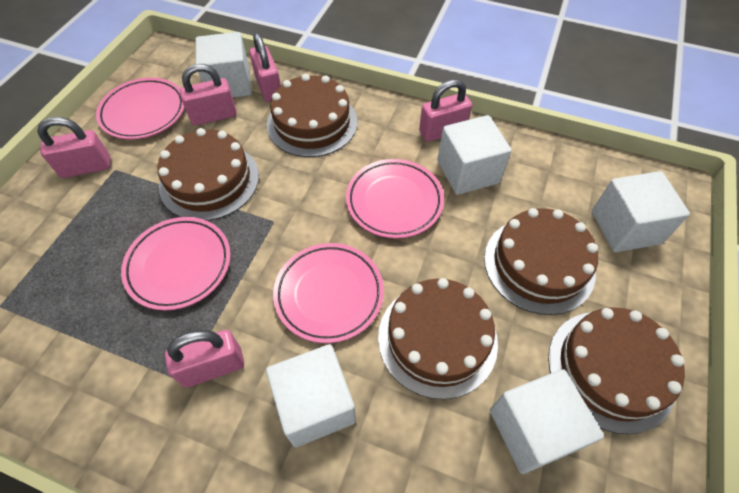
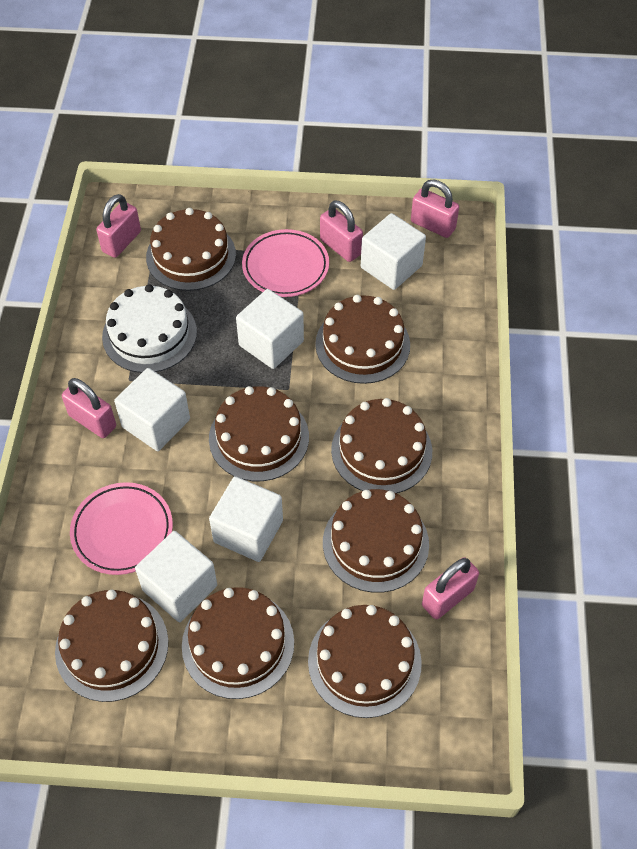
brown cake: 5 -> 8
pink plate: 4 -> 2
white cake: 0 -> 1

